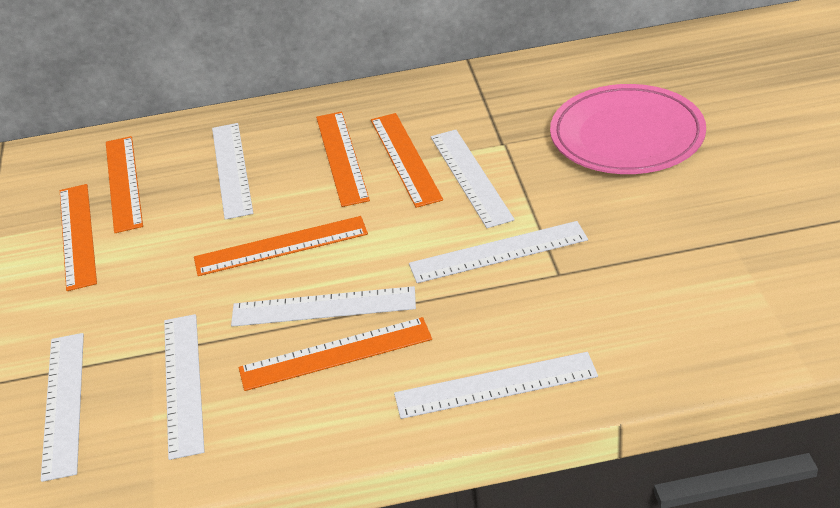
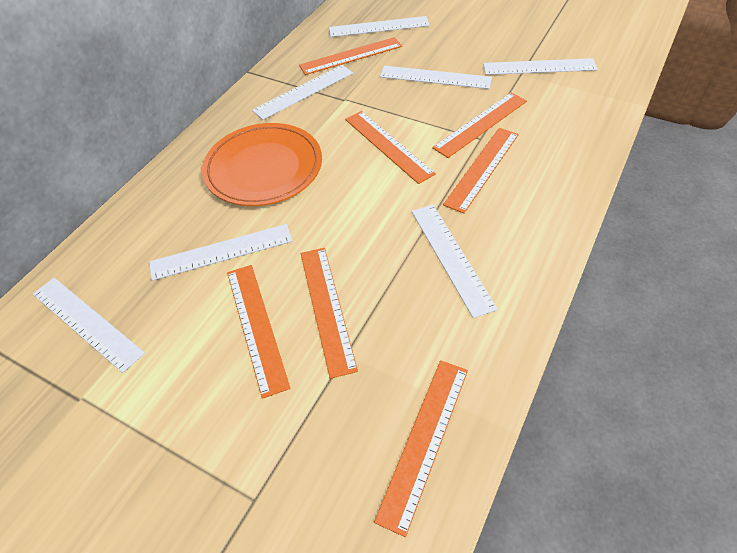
orange plate: 0 -> 1
orange ruler: 6 -> 7
pink plate: 1 -> 0

